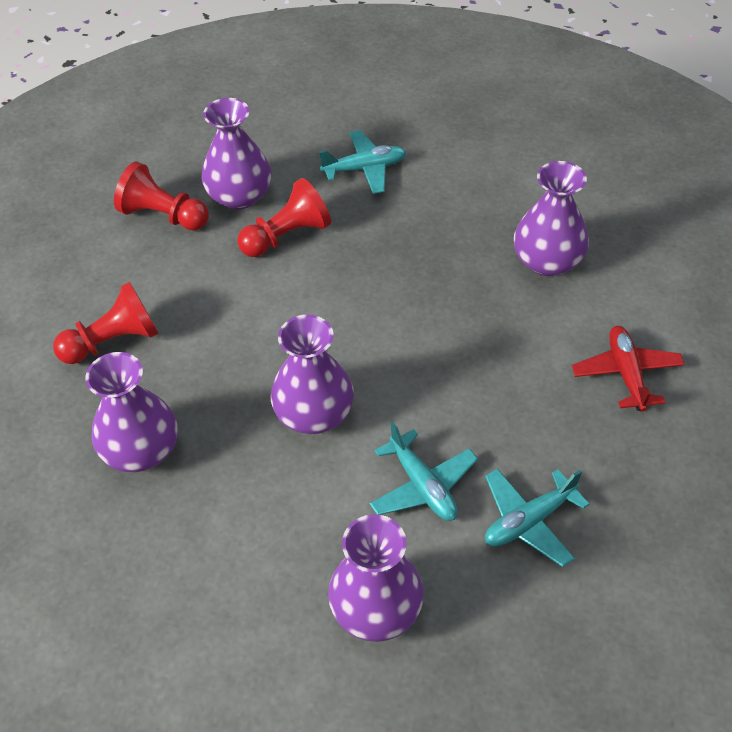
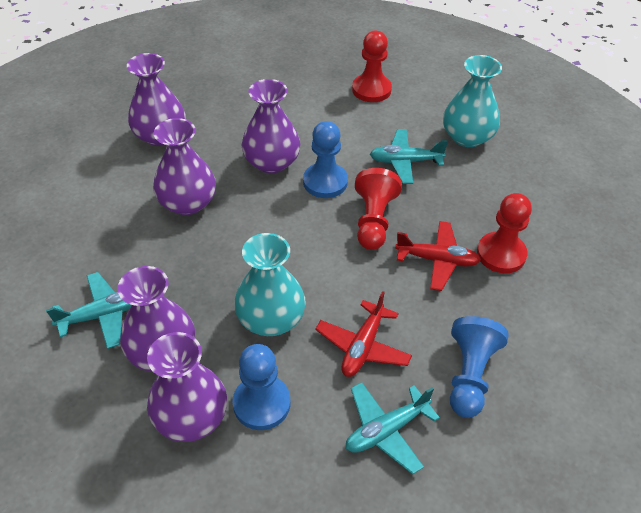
blue pawn: 0 -> 3
red plane: 1 -> 2
turquoise vase: 0 -> 2

